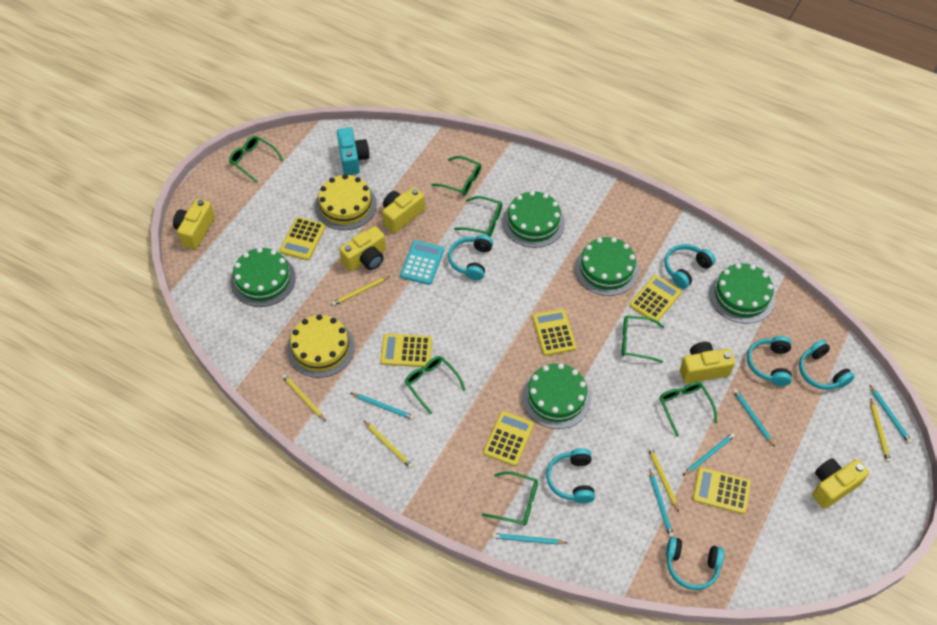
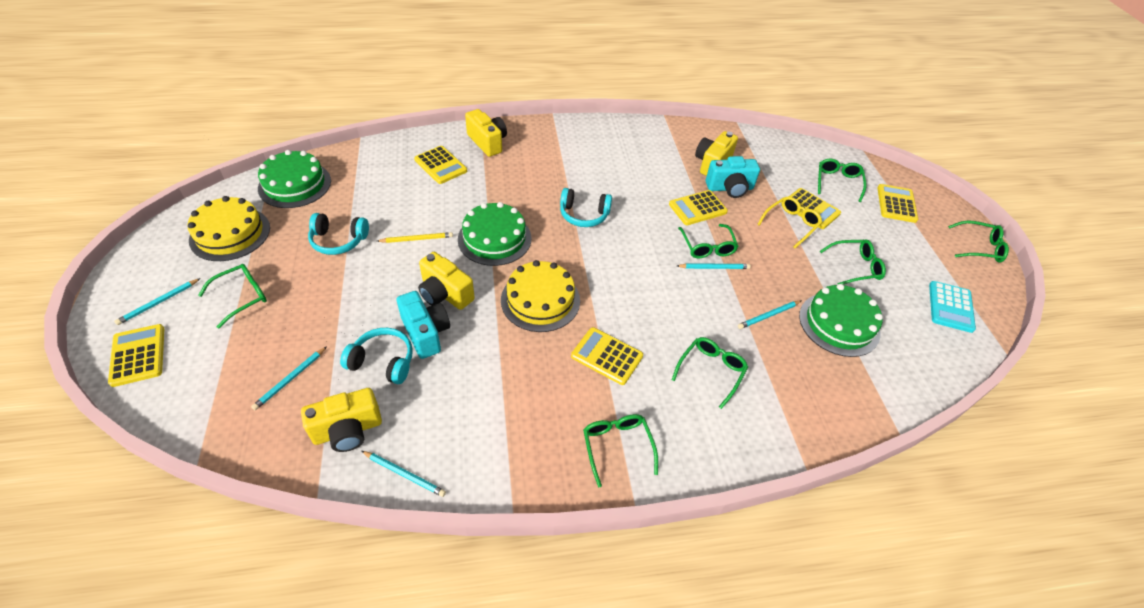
green cake: 5 -> 3
turquoise camera: 1 -> 2
turquoise headphones: 6 -> 3
turquoise pencil: 6 -> 5
yellow camera: 5 -> 4
yellow glasses: 0 -> 1
yellow pencil: 5 -> 1

